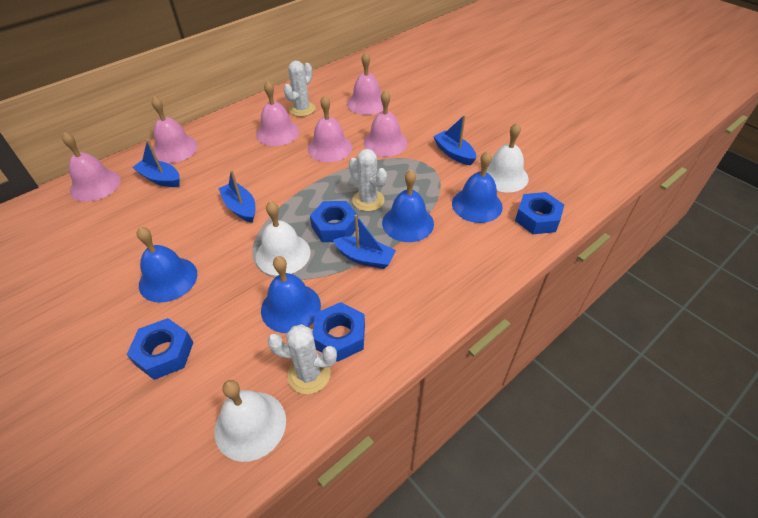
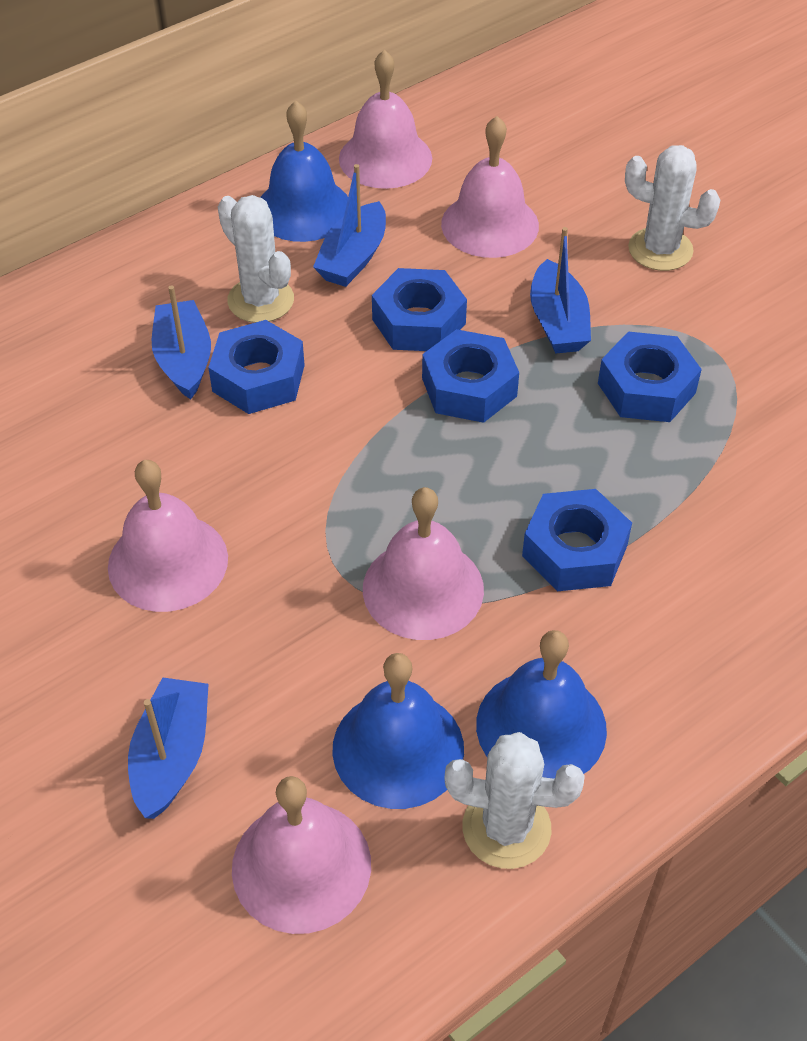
blue bell: 4 -> 3
blue nut: 4 -> 5
pink bell: 6 -> 5
white bell: 3 -> 0

